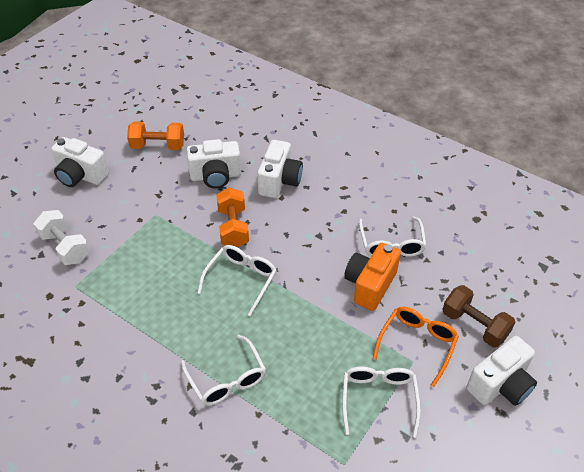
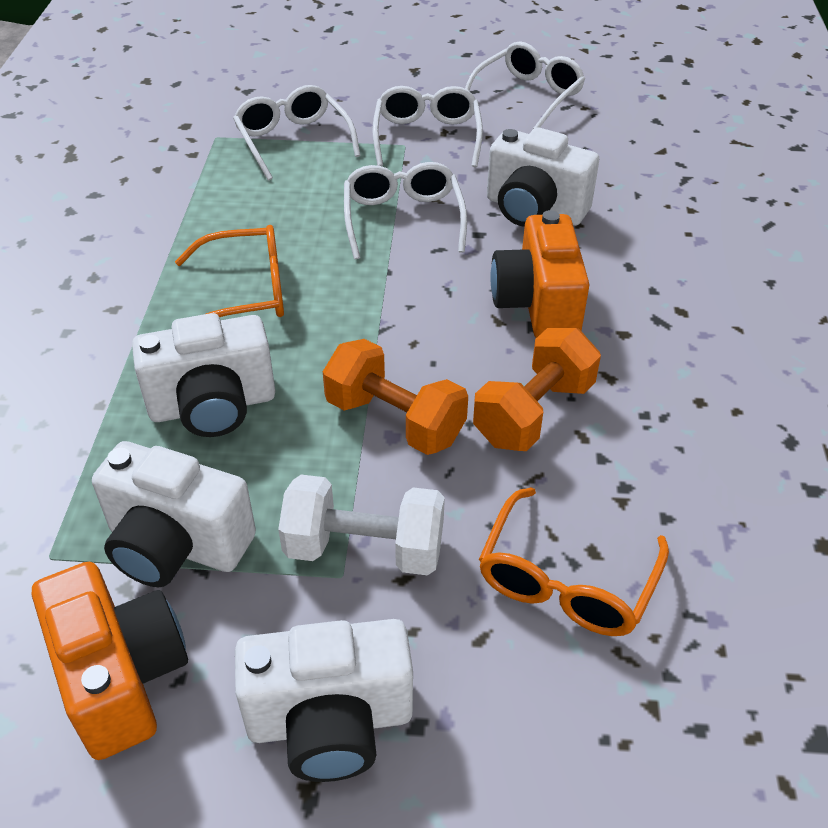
brown dumbbell: 1 -> 0
orange camera: 1 -> 2
orange glasses: 1 -> 2

